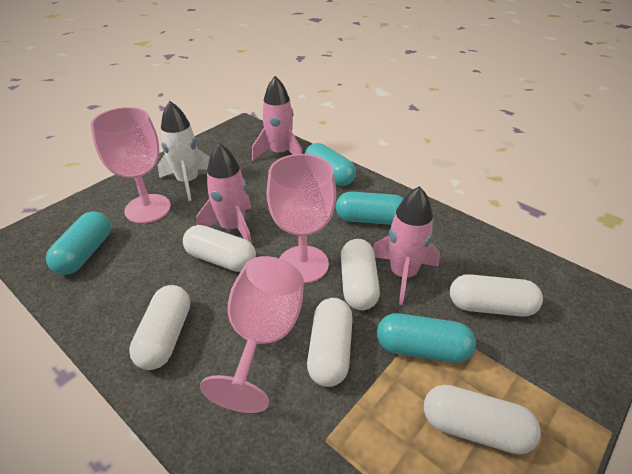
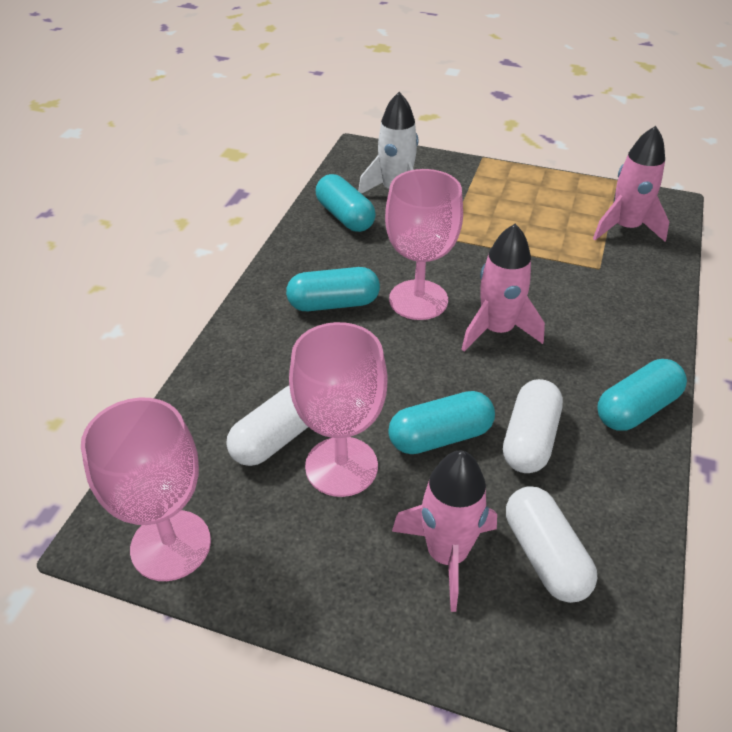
white capsule: 6 -> 3

